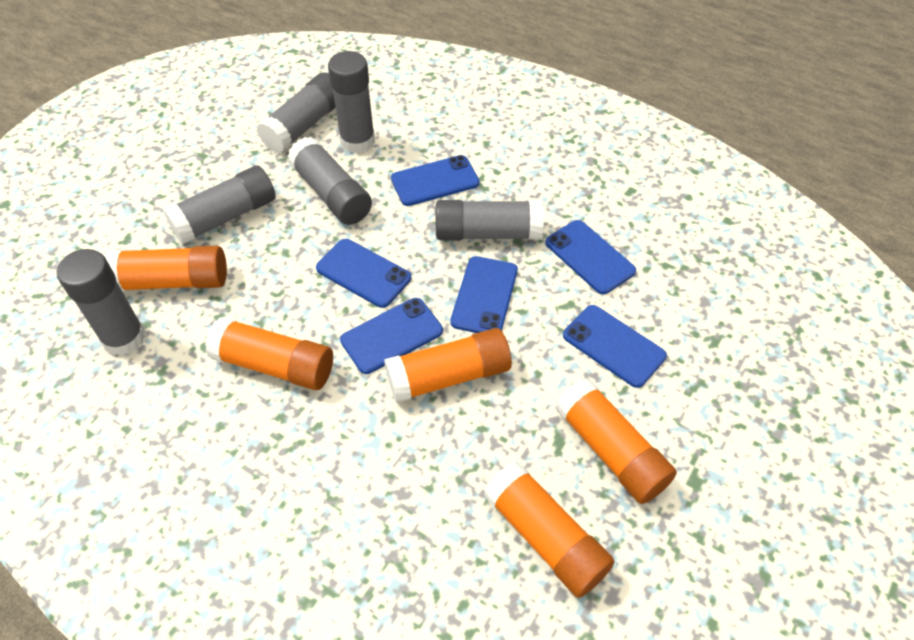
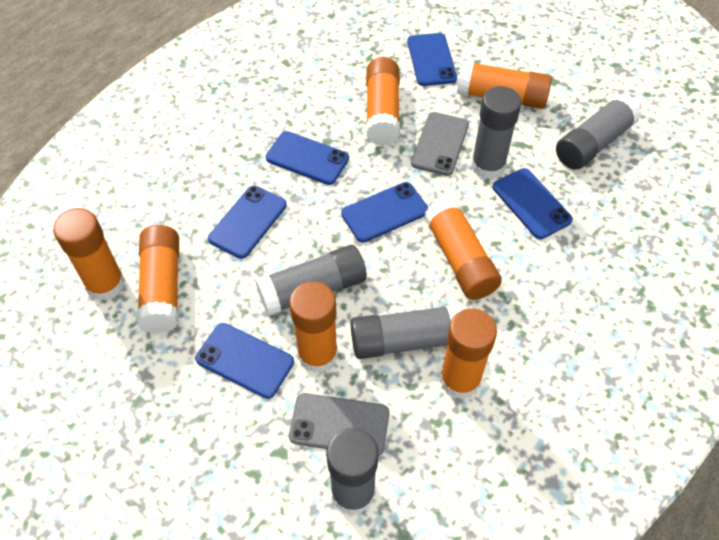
grey glue stick: 6 -> 5
grey phone: 0 -> 2
orange glue stick: 5 -> 7

